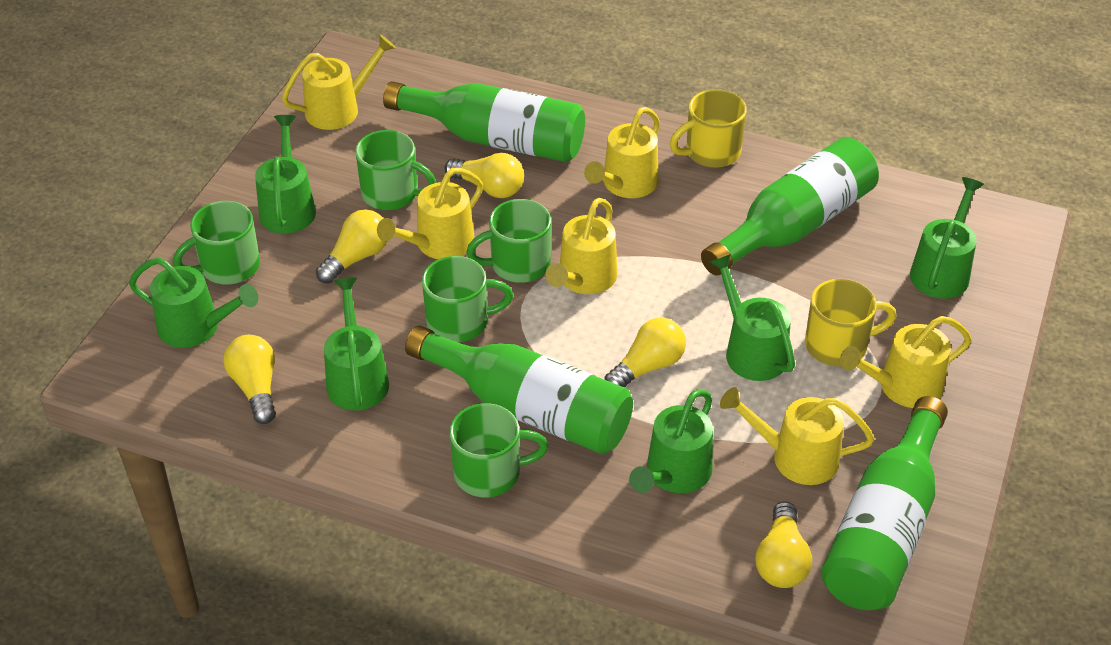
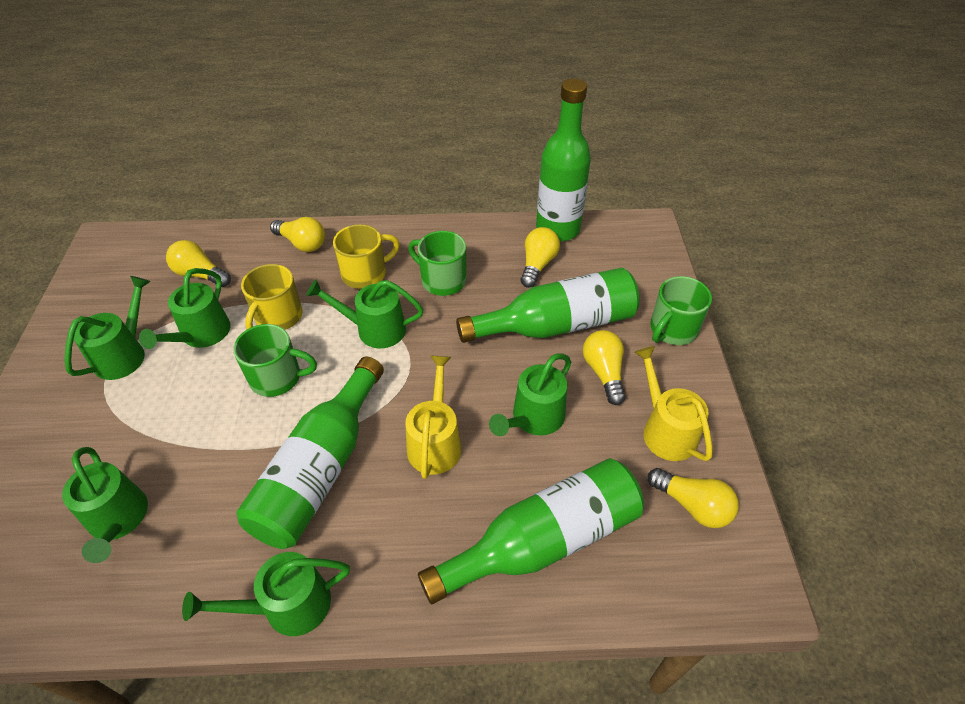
green mug: 5 -> 3
yellow watering can: 6 -> 2

